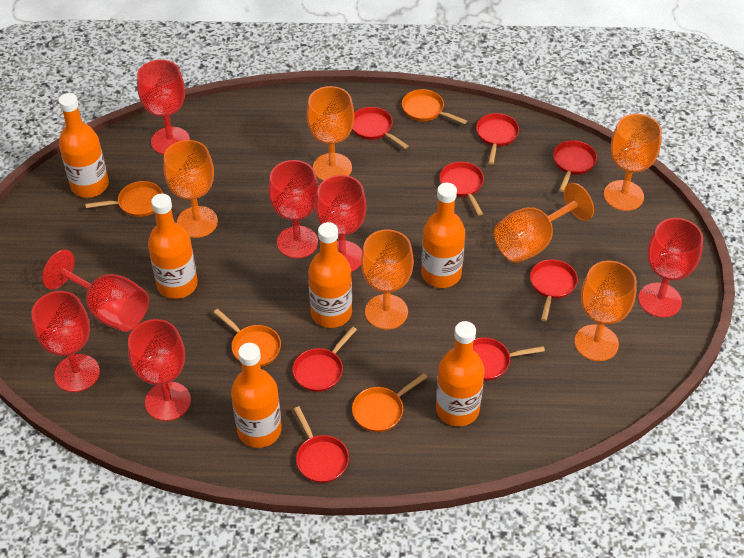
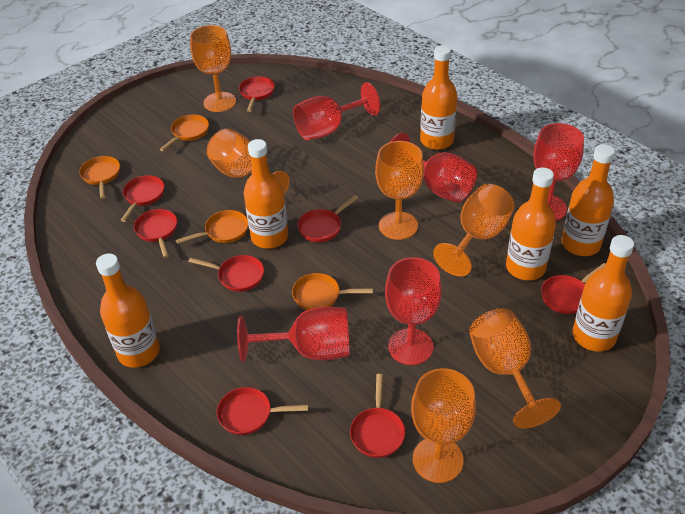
red goblet: 7 -> 5

